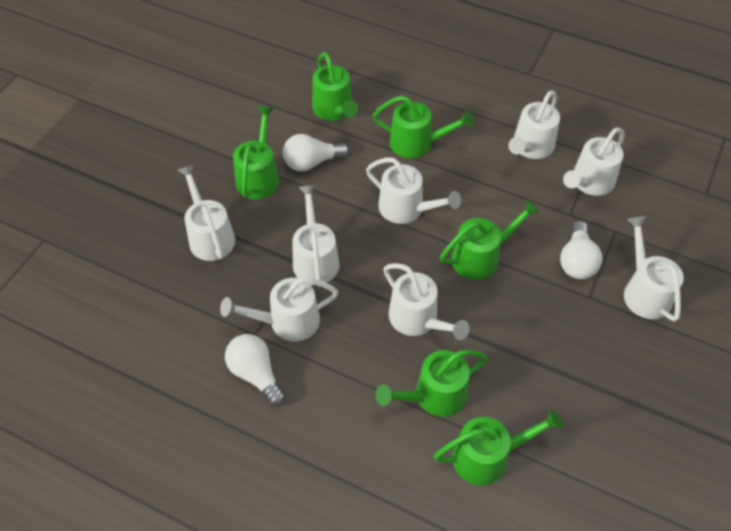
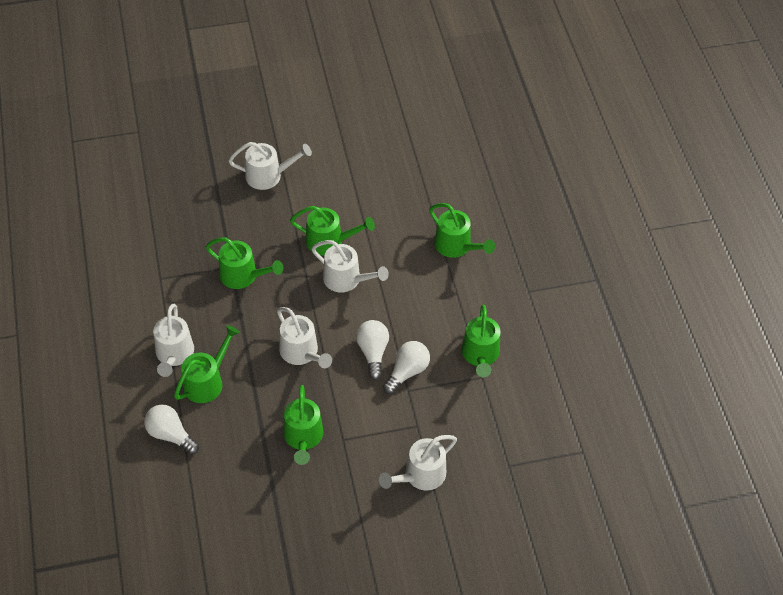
white watering can: 8 -> 5

